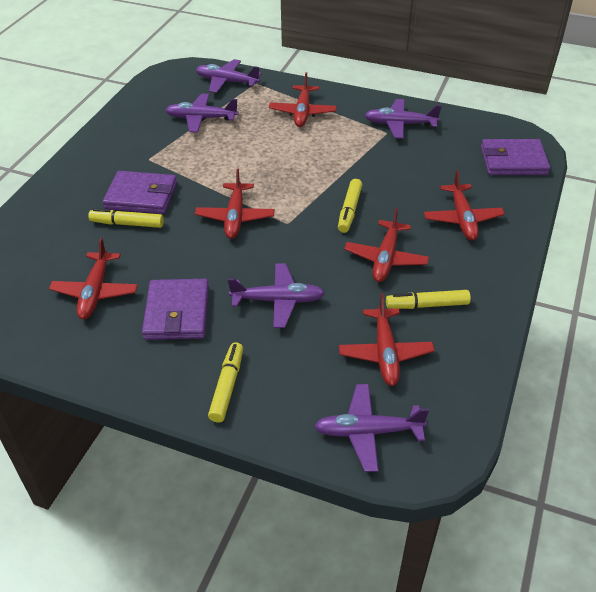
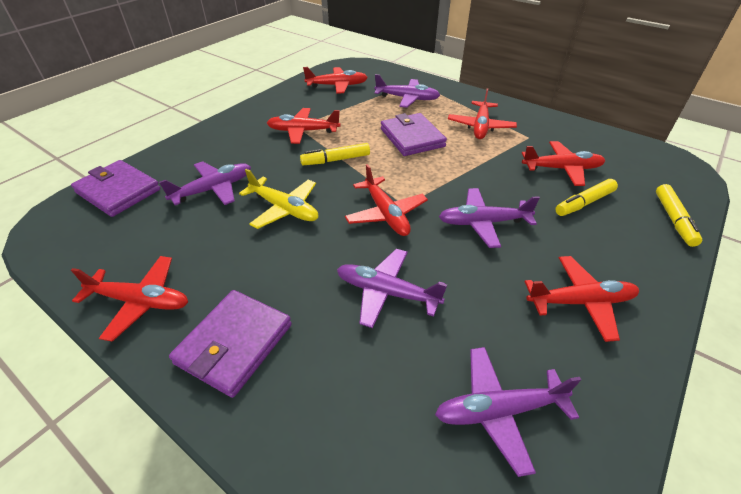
red plane: 6 -> 7
yellow marker: 4 -> 3
yellow plane: 0 -> 1

